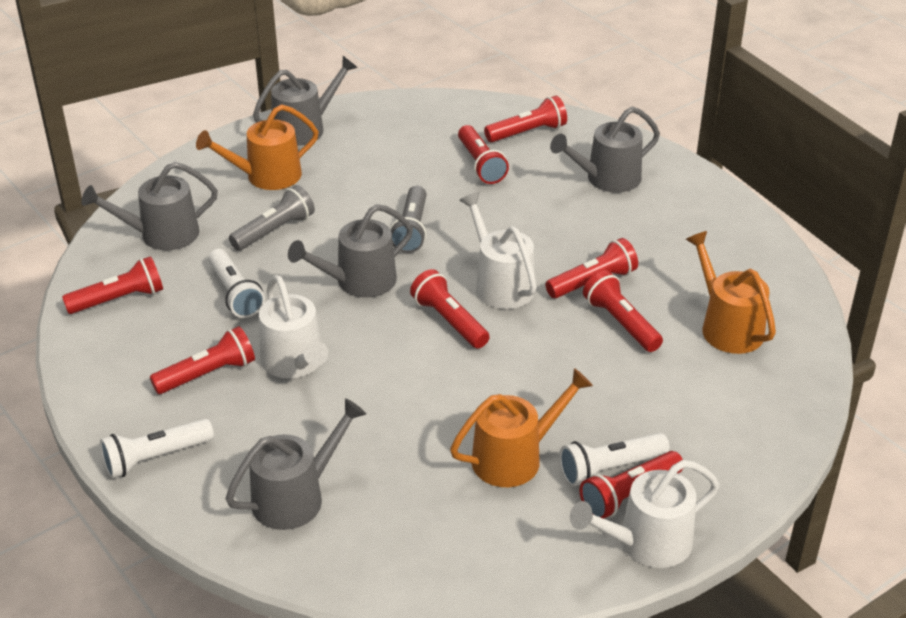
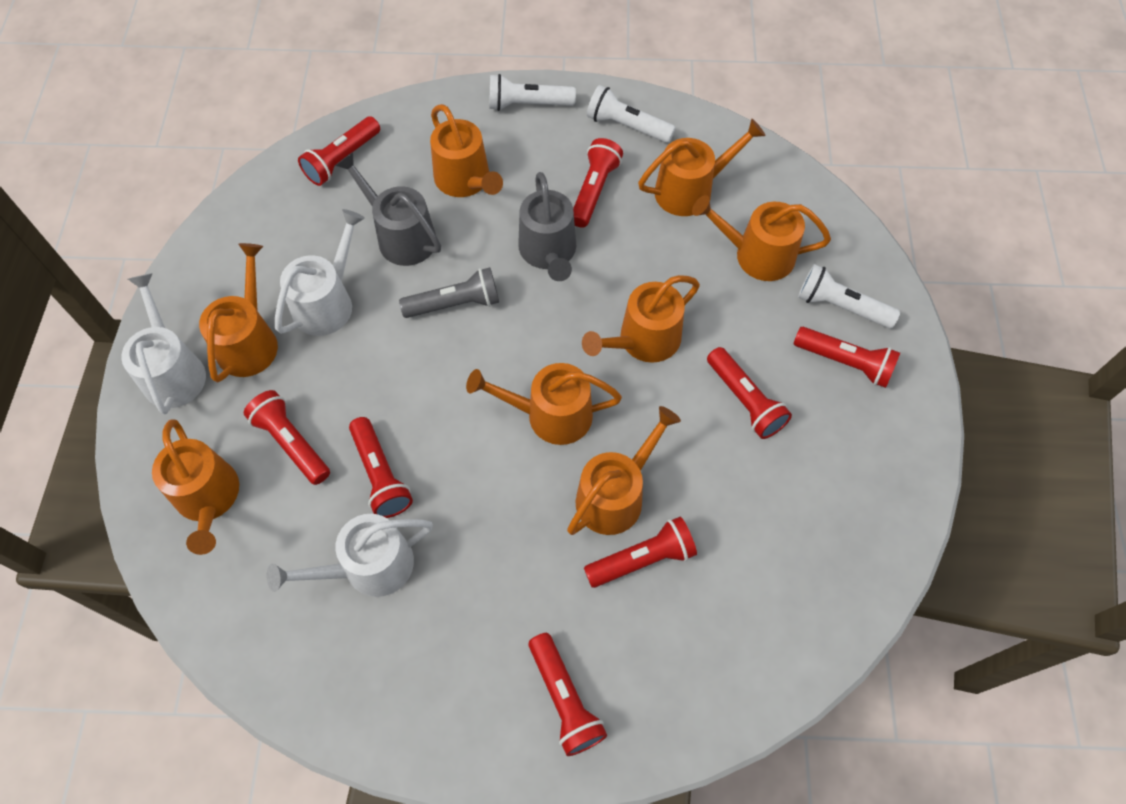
grey flashlight: 2 -> 1
grey watering can: 5 -> 2
orange watering can: 3 -> 8

